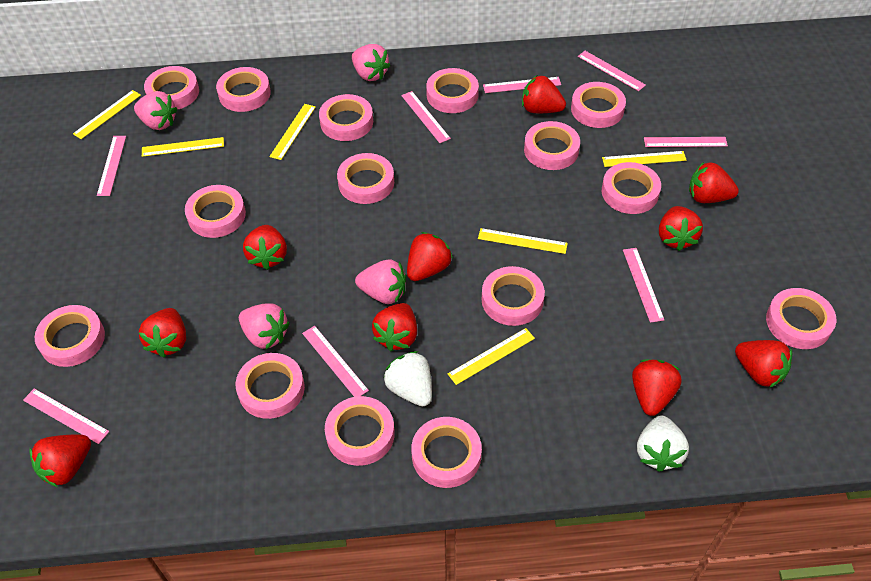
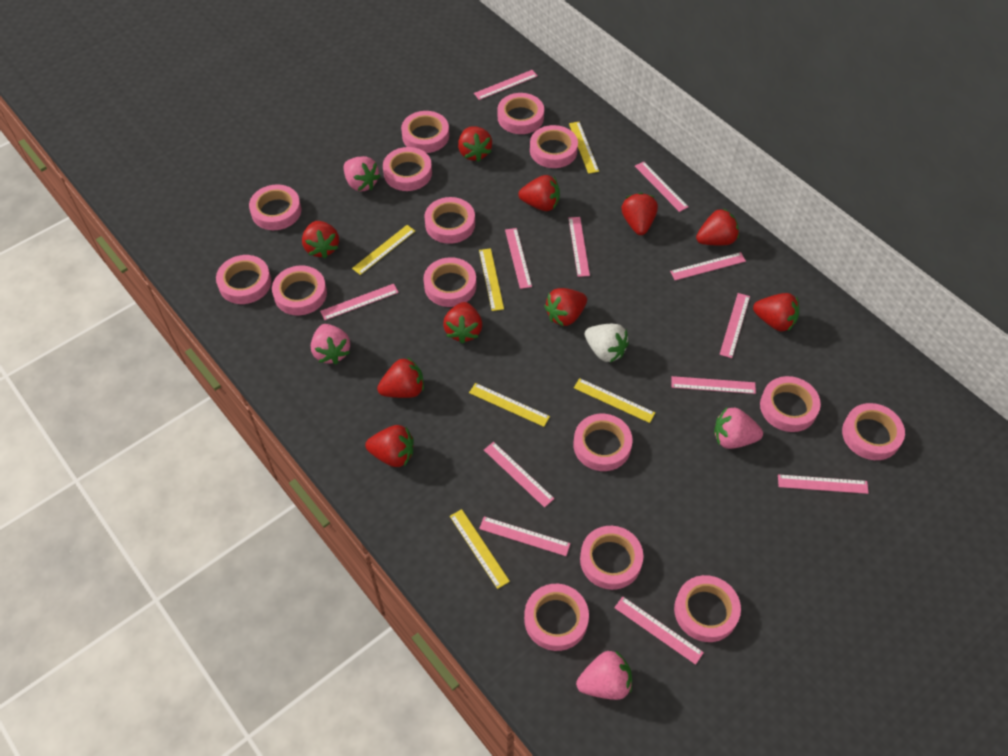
pink ruler: 8 -> 12
white strawberry: 2 -> 1

